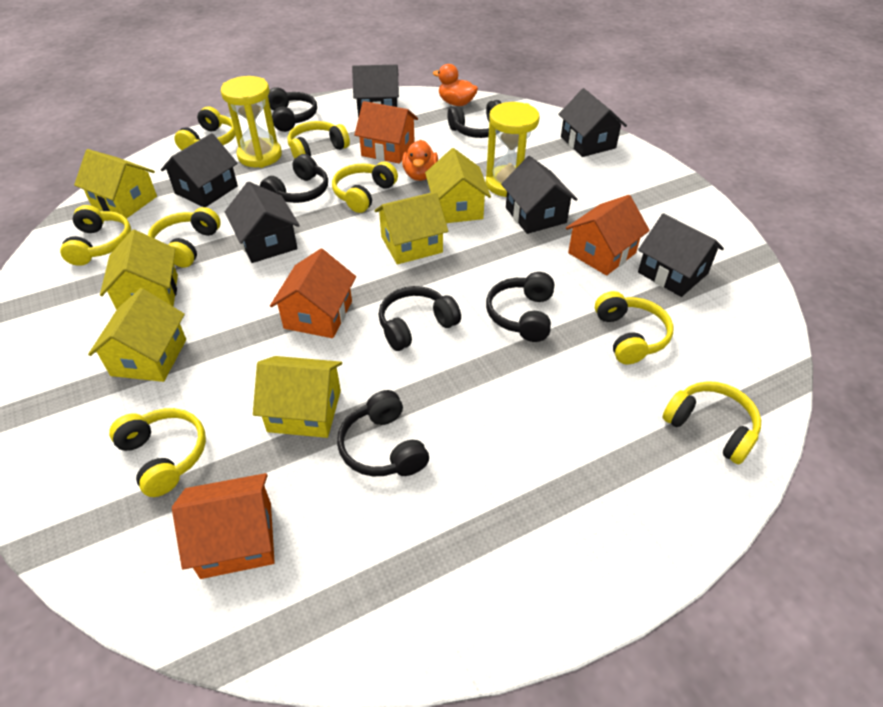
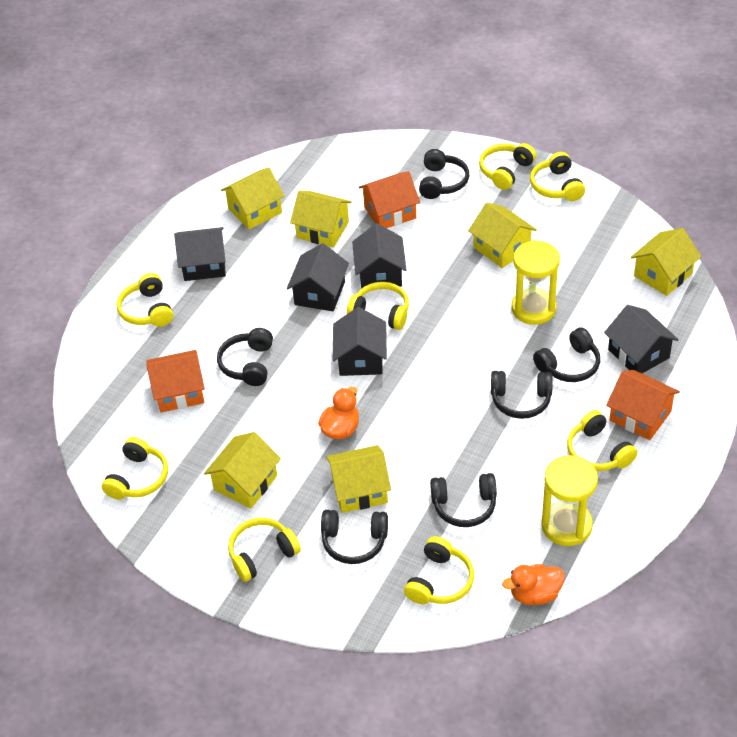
black house: 6 -> 5
orange house: 4 -> 3

